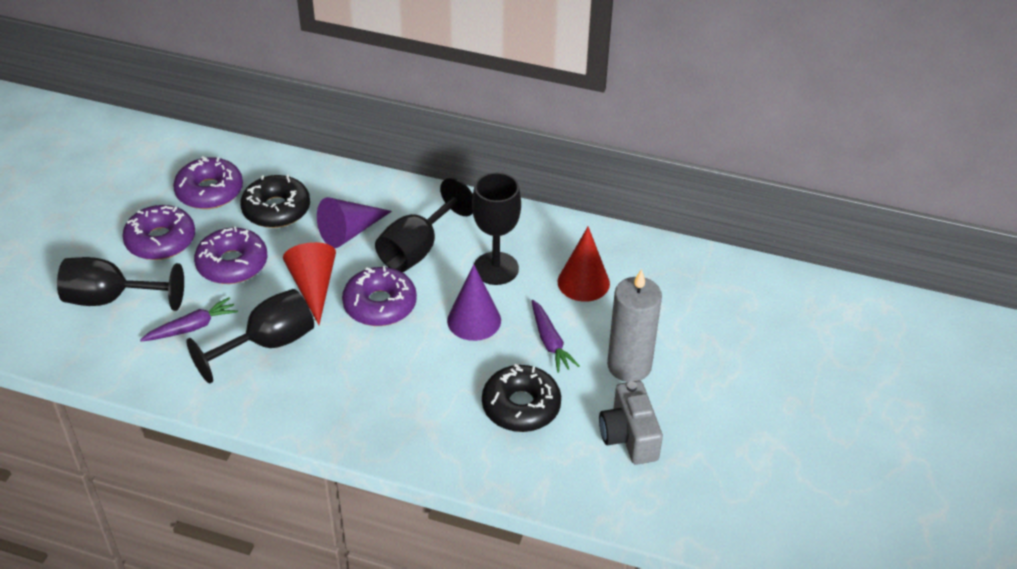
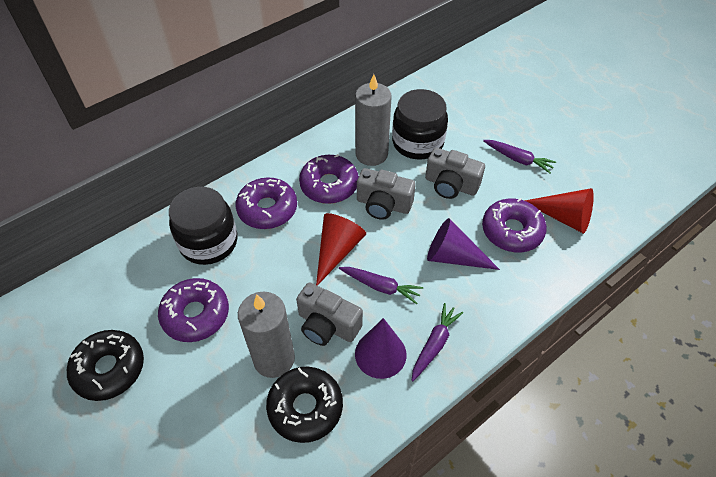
black goblet: 4 -> 0
black jar: 0 -> 2
grey camera: 1 -> 3
grey candle: 1 -> 2
purple carrot: 2 -> 3

